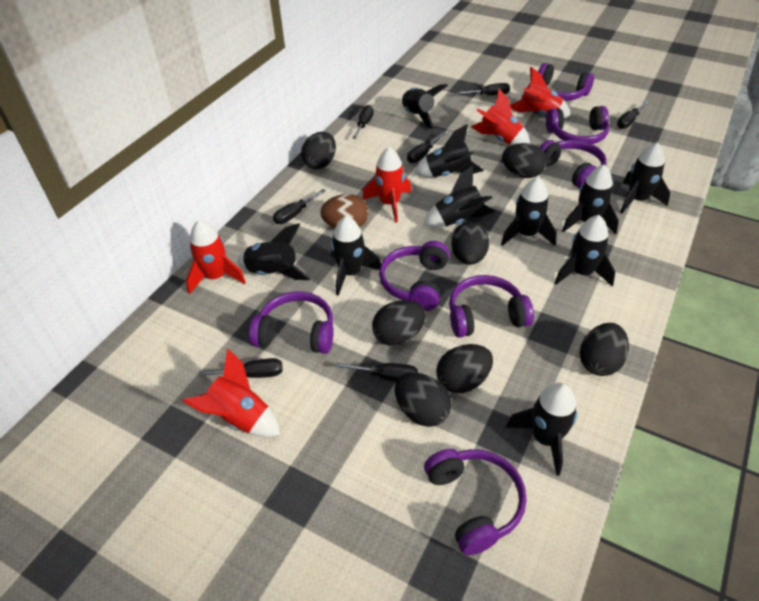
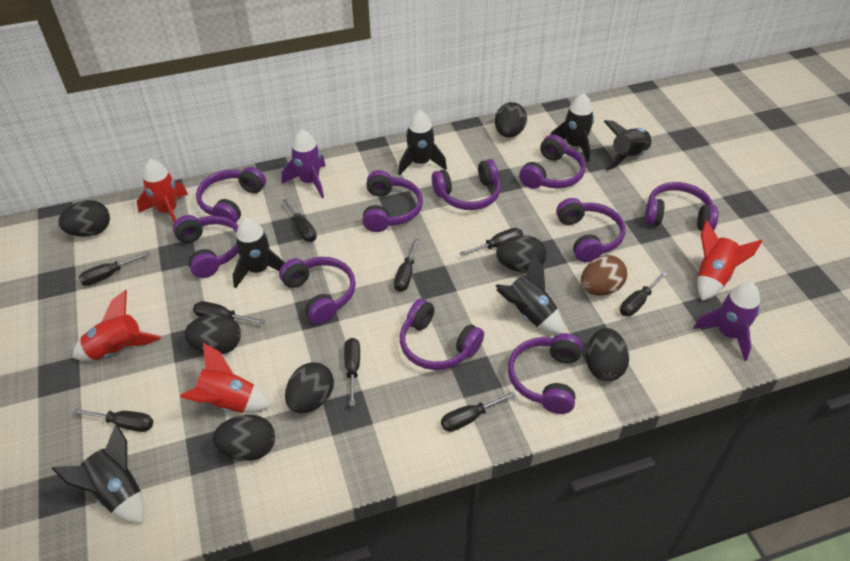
black rocket: 10 -> 6
black screwdriver: 7 -> 9
purple headphones: 7 -> 10
purple rocket: 0 -> 2
red rocket: 5 -> 4

